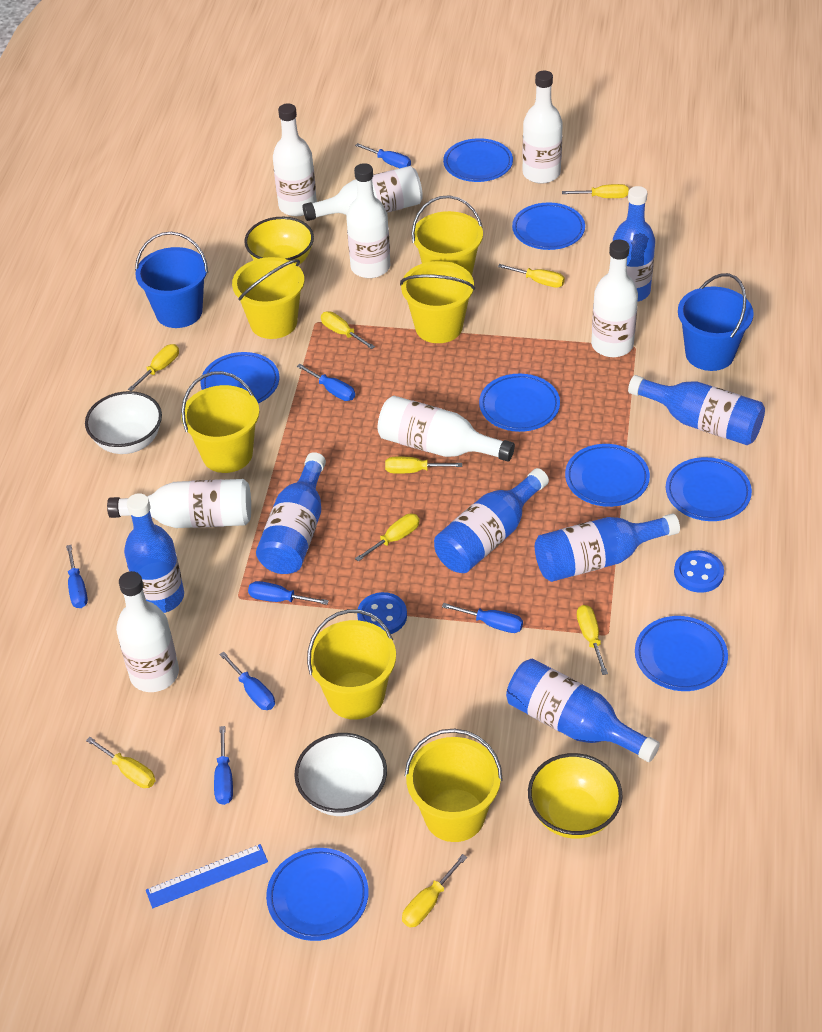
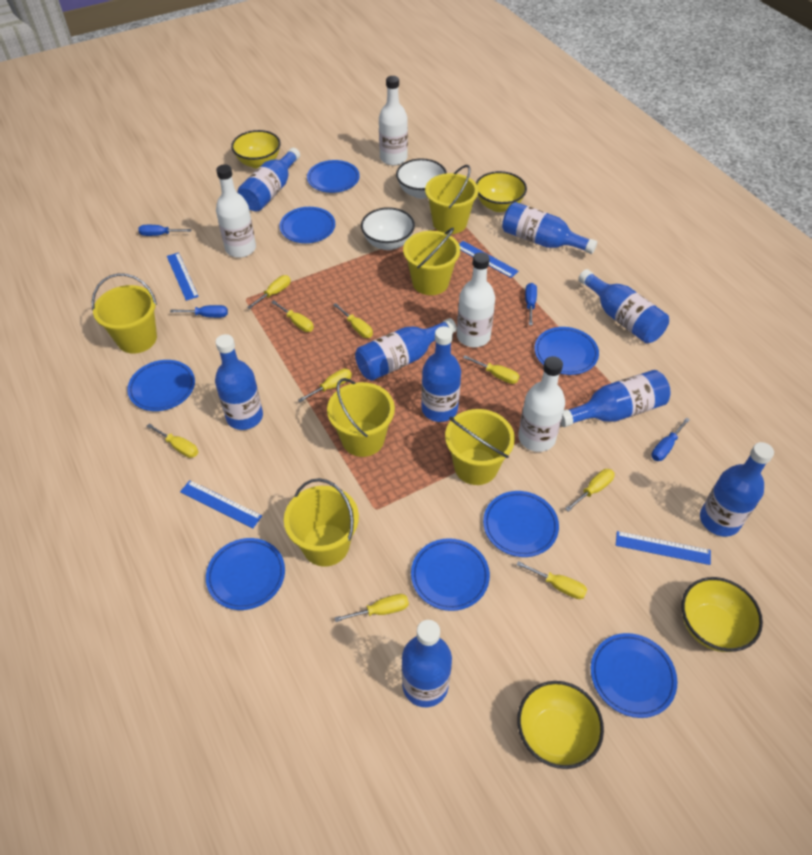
blue bottle: 7 -> 9
blue bucket: 2 -> 0
blue button: 2 -> 0
blue ruler: 1 -> 4
blue screwdriver: 7 -> 4
white bottle: 8 -> 4
yellow bowl: 2 -> 4

